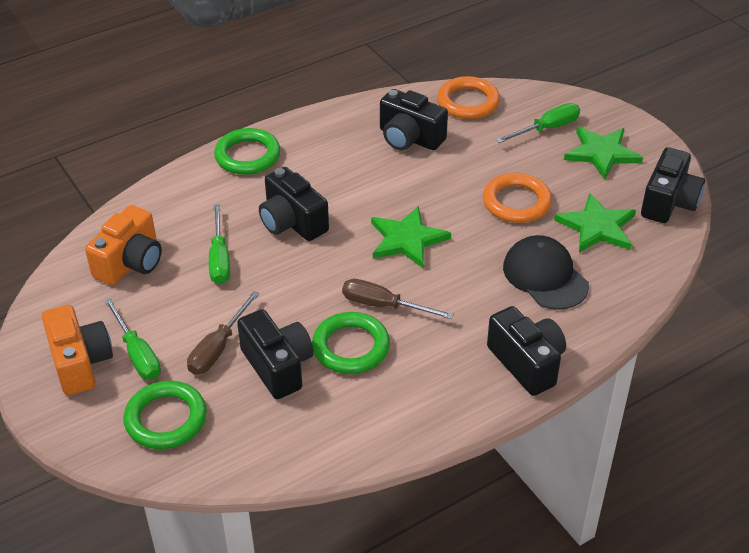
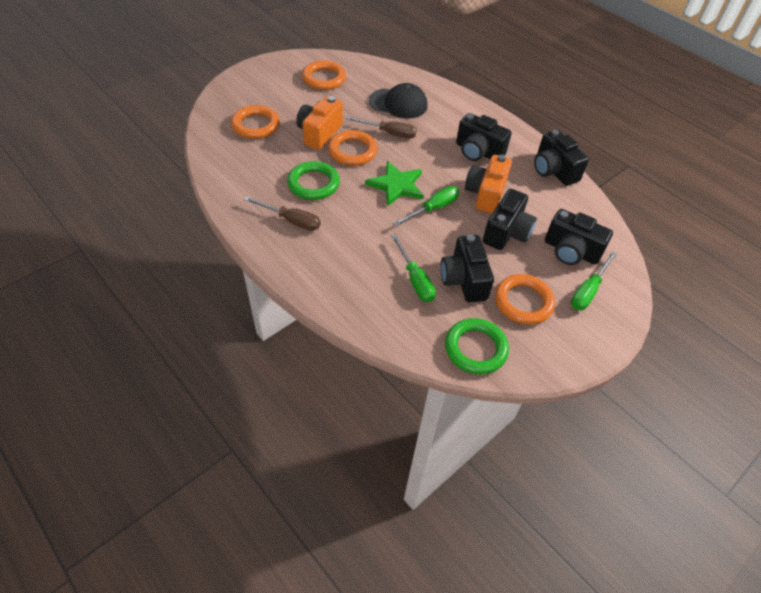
green ring: 3 -> 2
green star: 3 -> 1
orange ring: 2 -> 4

